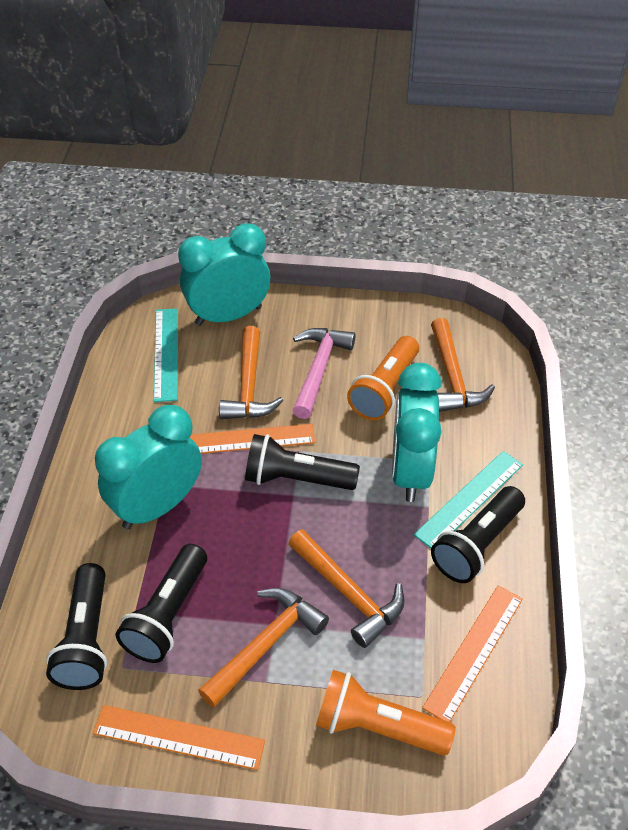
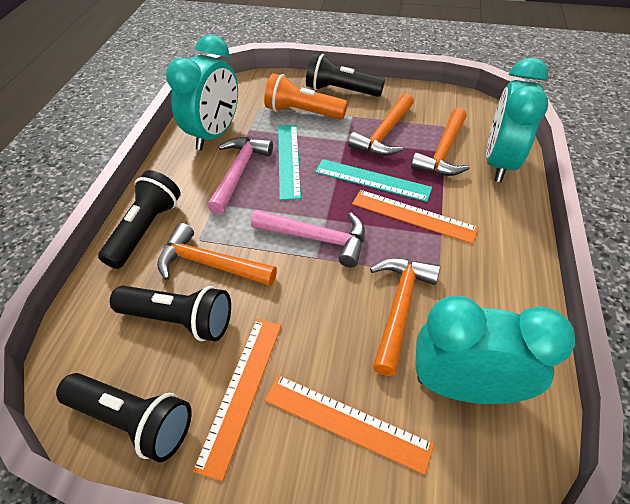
orange flashlight: 2 -> 1
pink hammer: 1 -> 2

